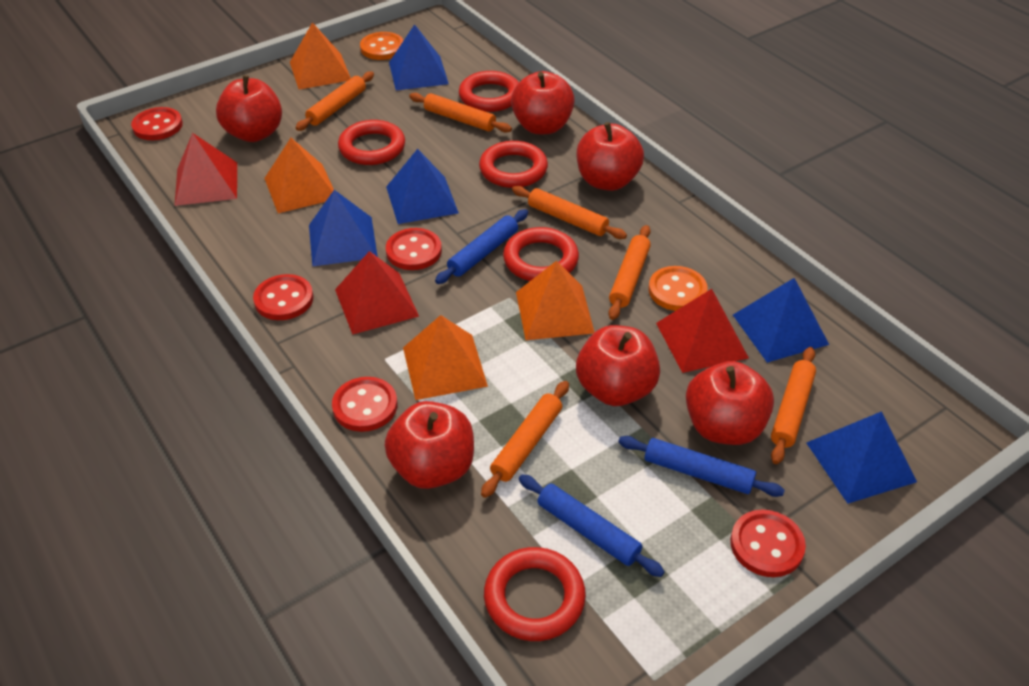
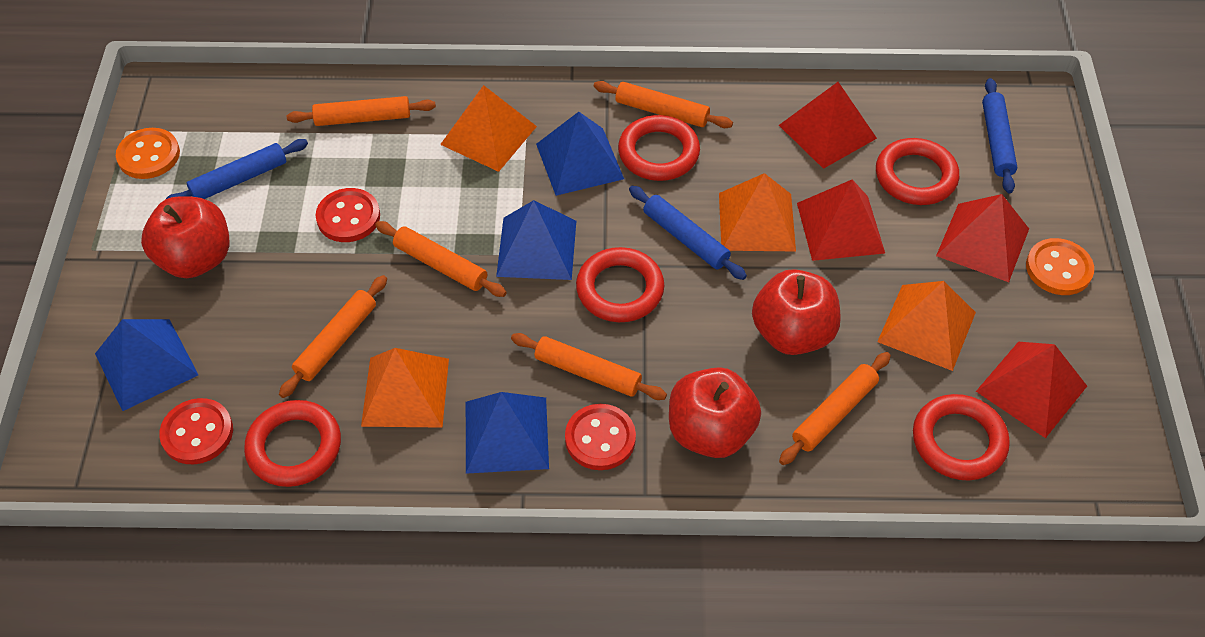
blue pyramid: 5 -> 4
red apple: 6 -> 3
red button: 5 -> 3
red pyramid: 3 -> 4

